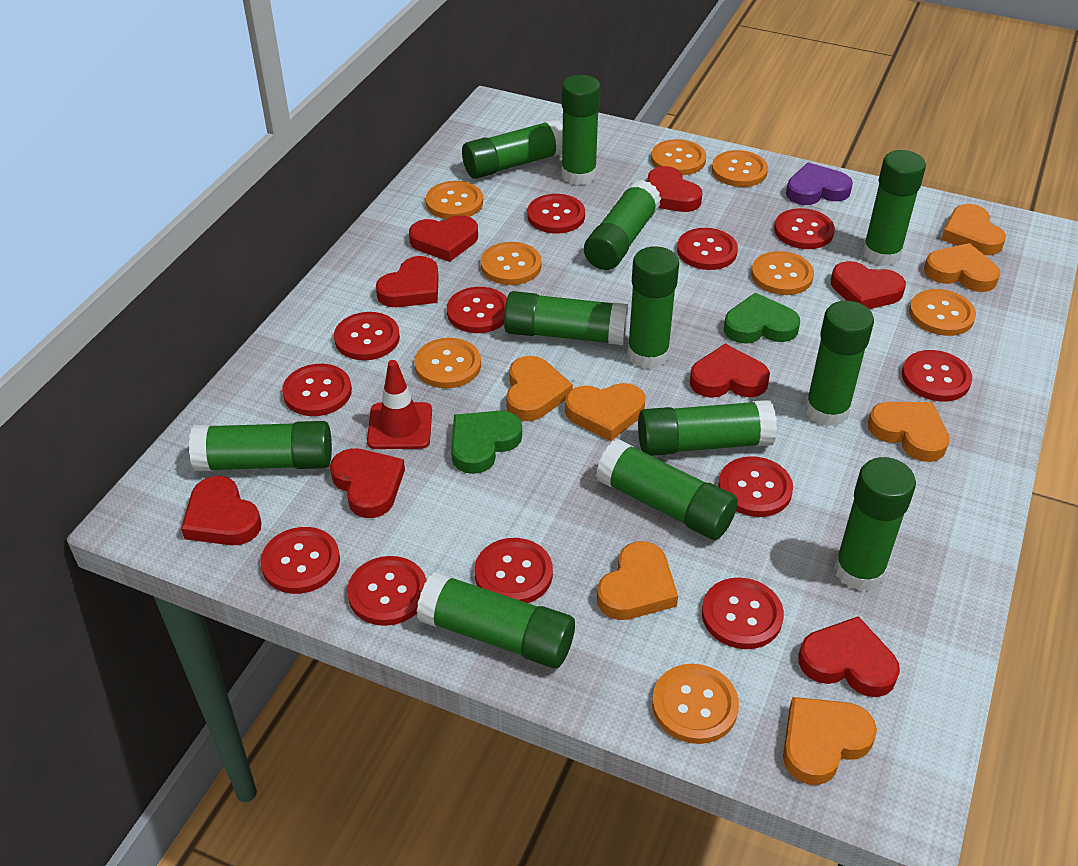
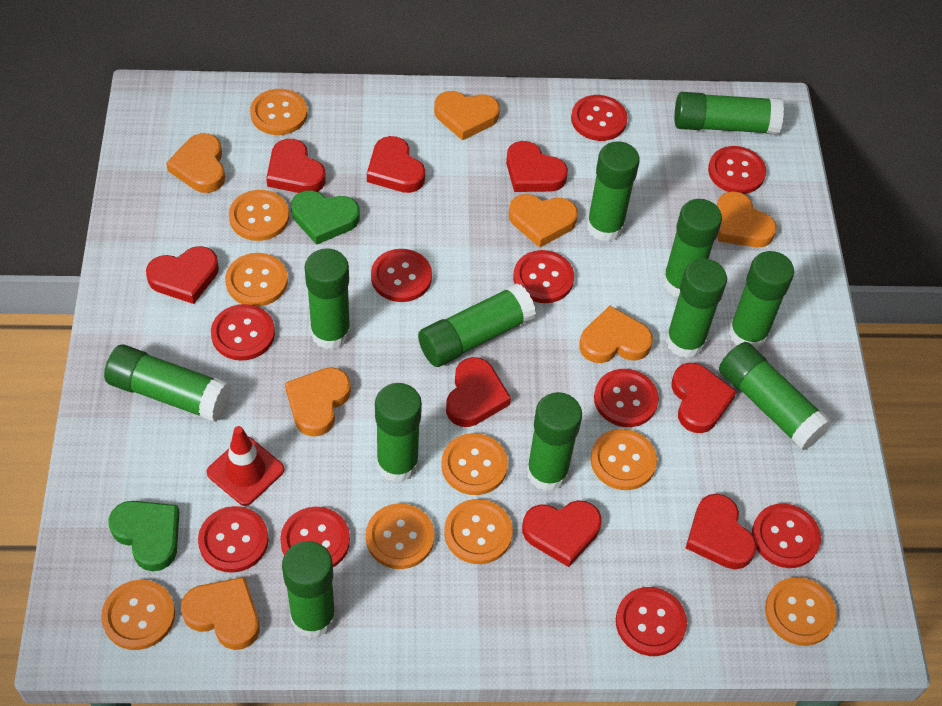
orange button: 8 -> 9
purple heart: 1 -> 0
red button: 12 -> 10

